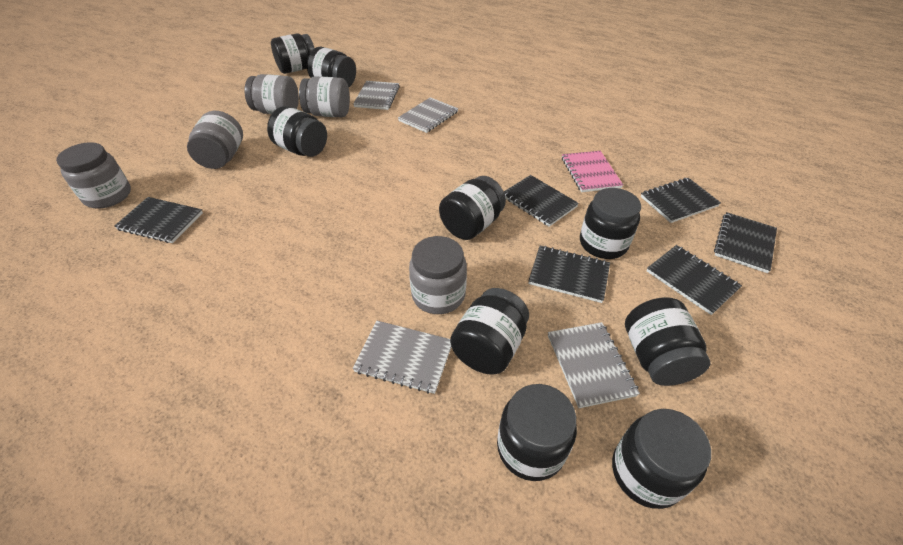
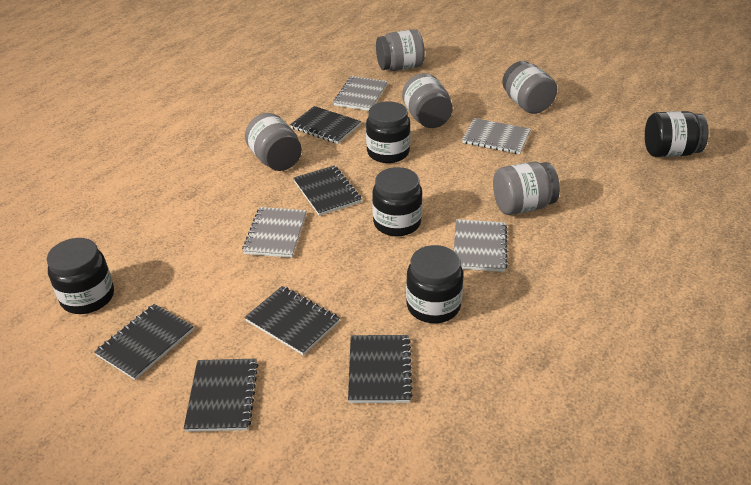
black jar: 9 -> 5
pink notebook: 1 -> 0

